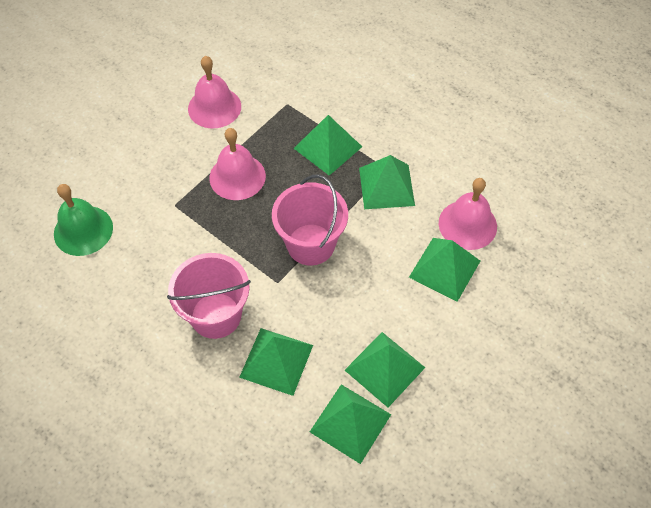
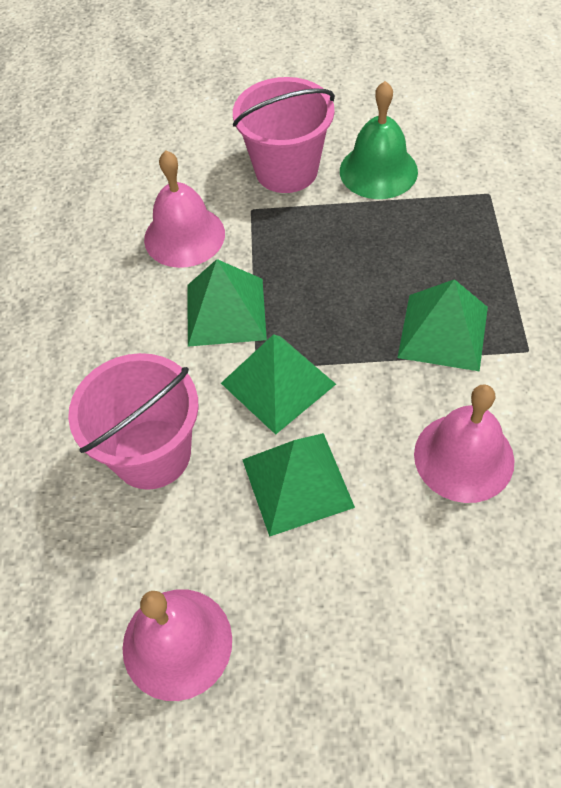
green pyramid: 6 -> 4

